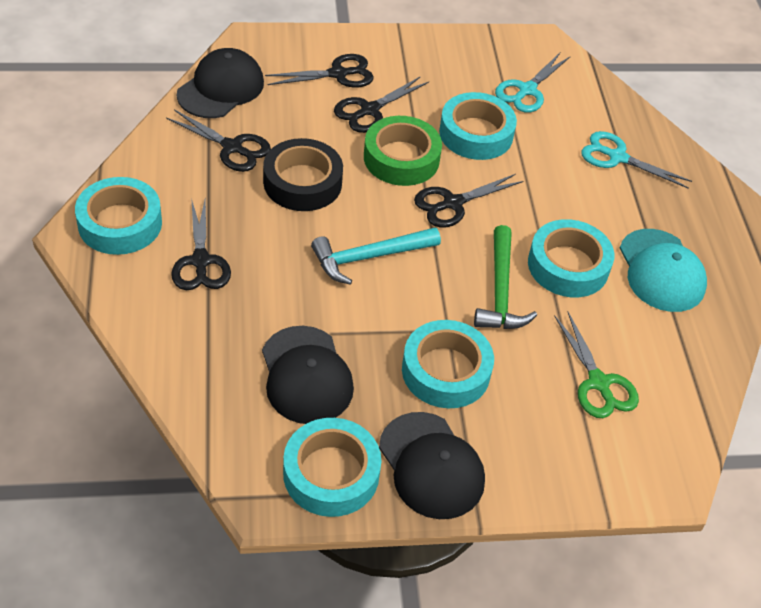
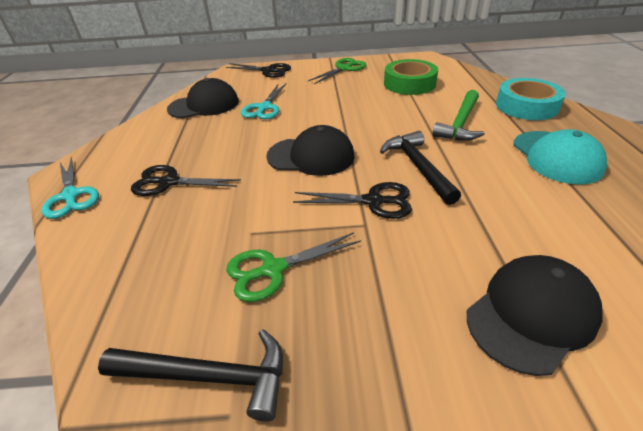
black hammer: 0 -> 2
black scissors: 5 -> 3
black tape: 1 -> 0
green scissors: 1 -> 2
turquoise hammer: 1 -> 0
turquoise tape: 5 -> 1

